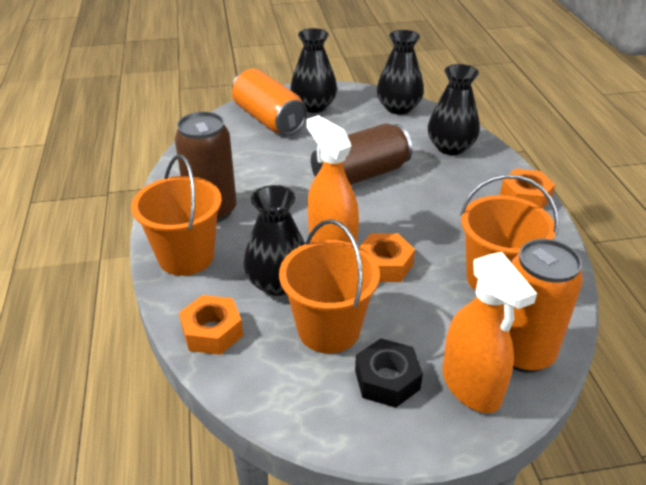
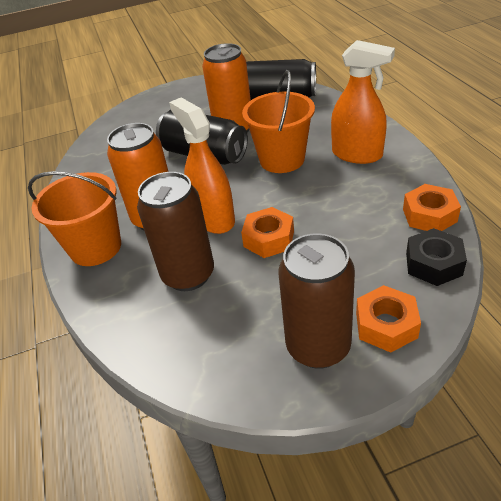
black can: 0 -> 2
black vase: 4 -> 0
orange bucket: 3 -> 2

